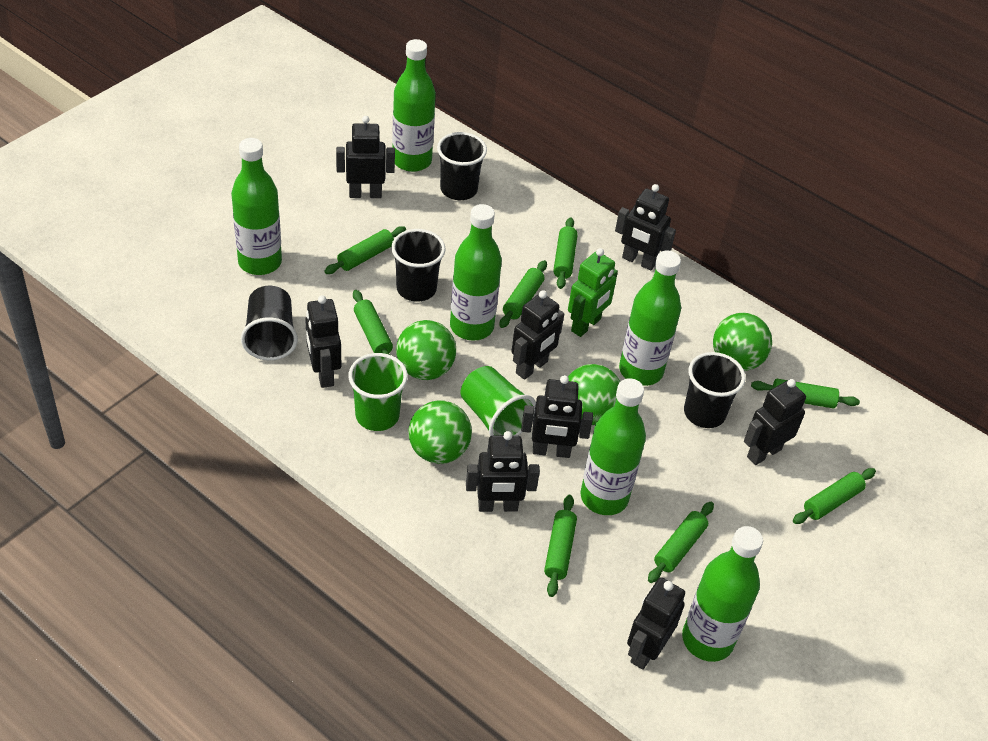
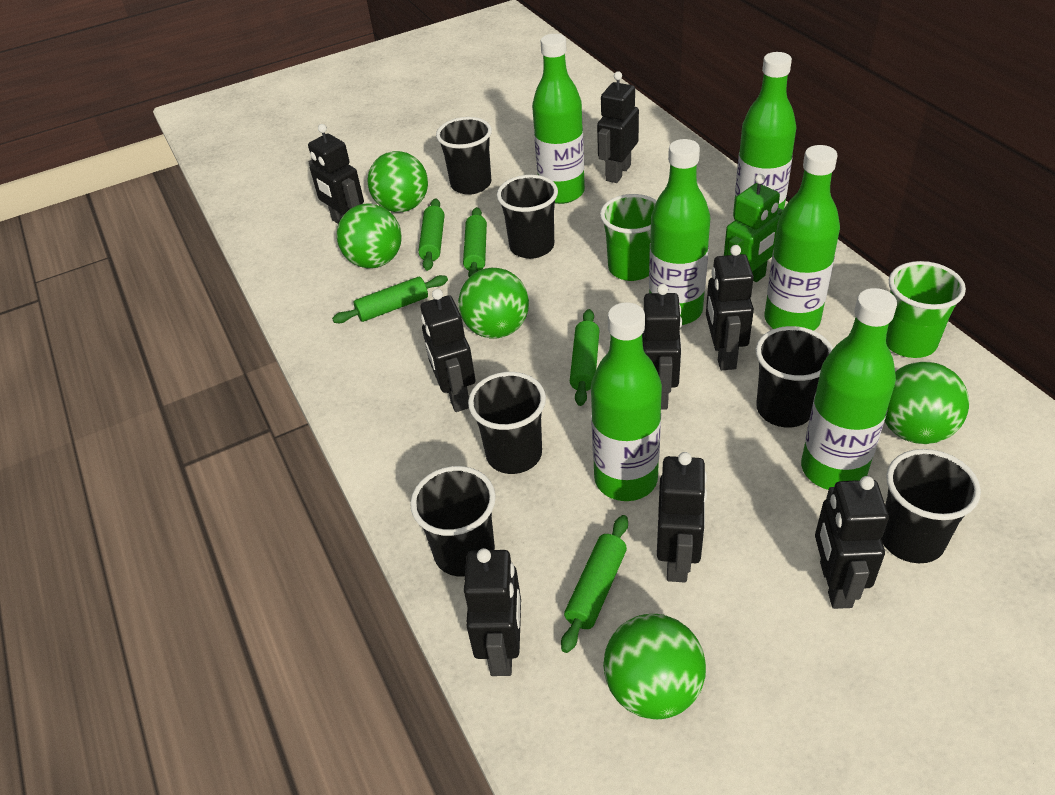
black cup: 4 -> 6
green ball: 4 -> 5
green rolling pin: 8 -> 5

